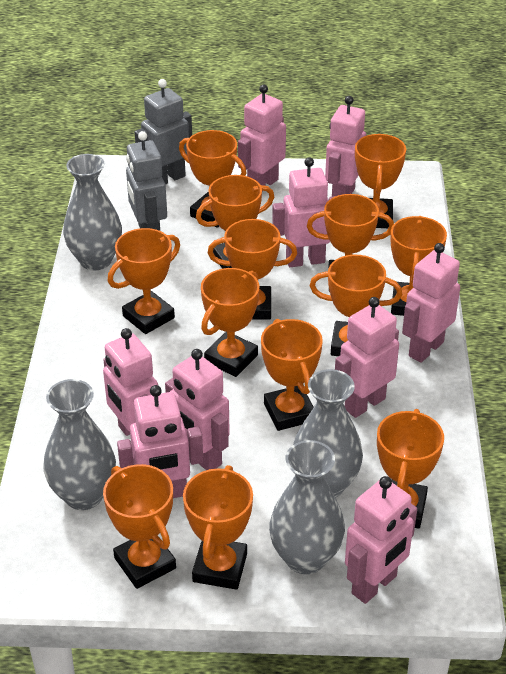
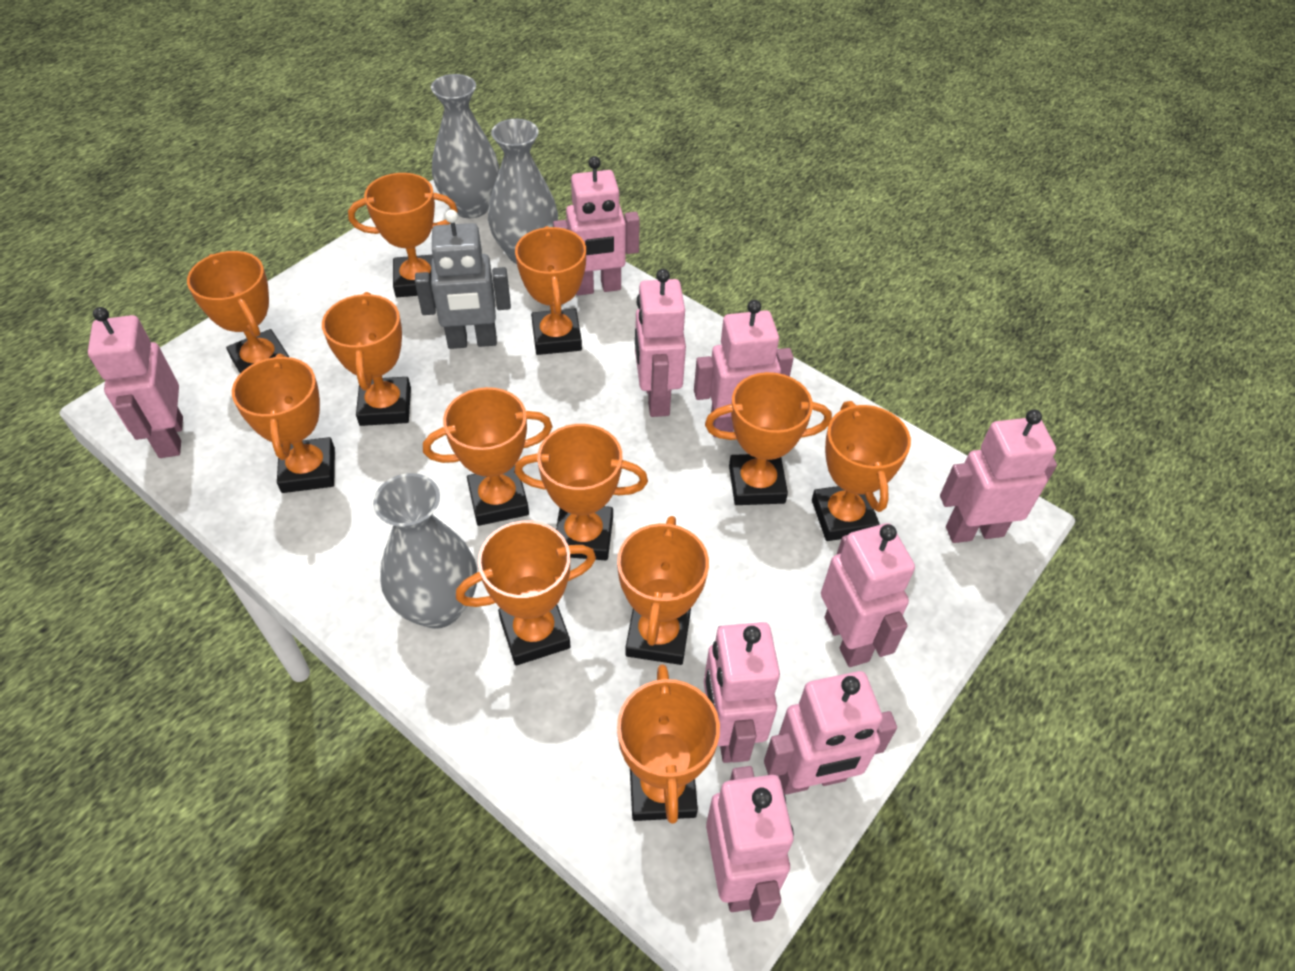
grey robot: 2 -> 1
grey vase: 4 -> 3
orange trophy: 13 -> 12

